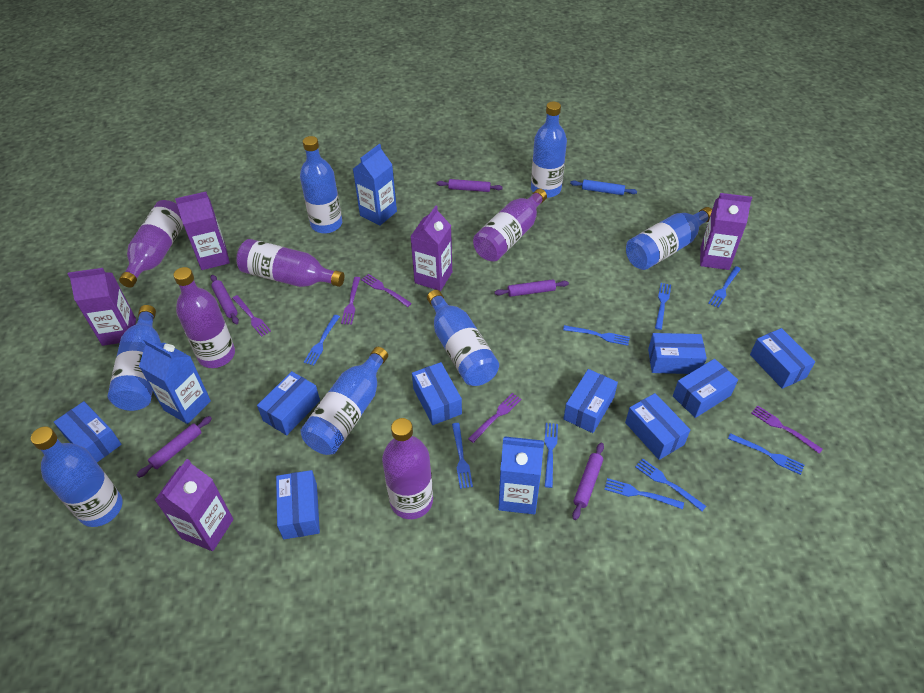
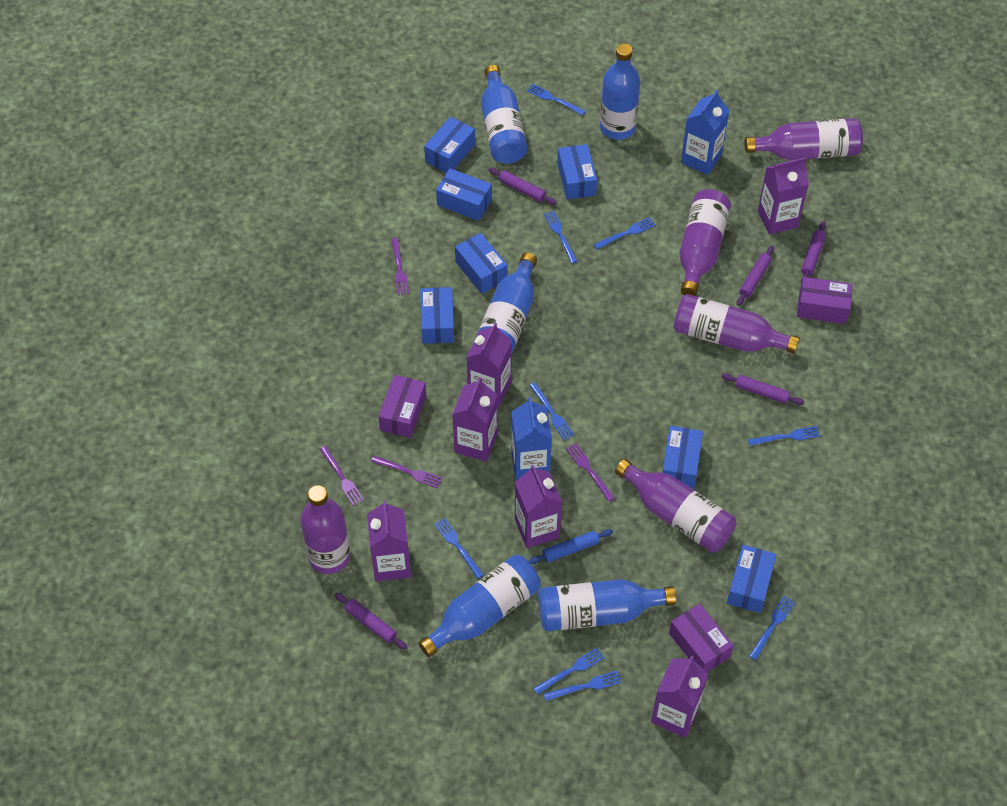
blue bottle: 7 -> 5
blue box: 9 -> 7
blue carton: 3 -> 2
purple box: 0 -> 3
purple carton: 5 -> 6
purple fork: 5 -> 4

